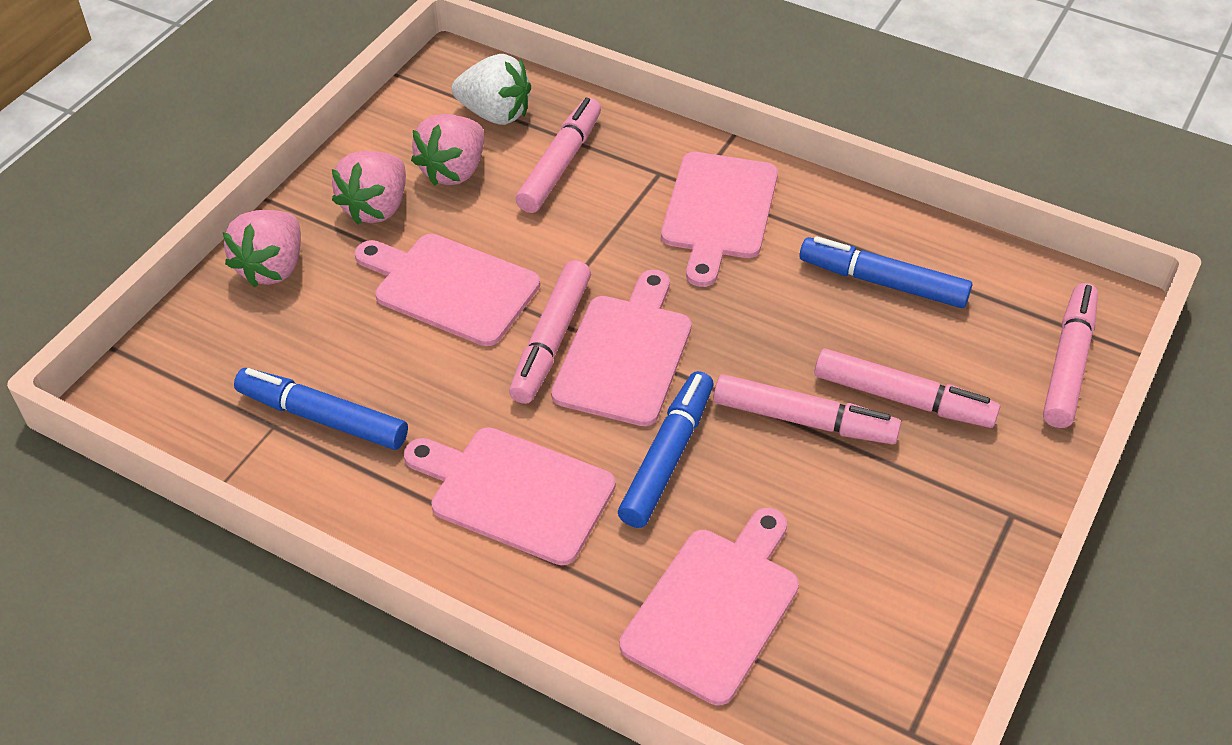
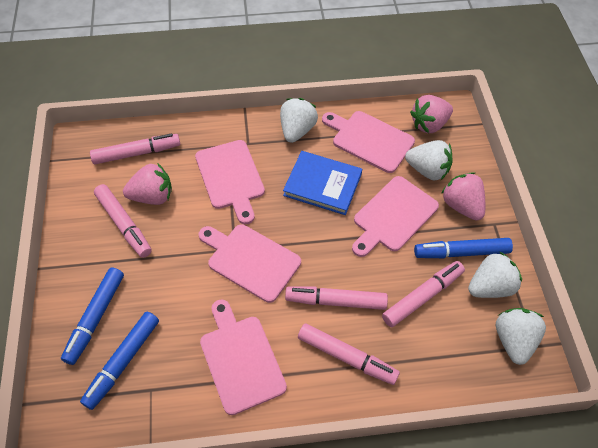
blue book: 0 -> 1
white strawberry: 1 -> 4

